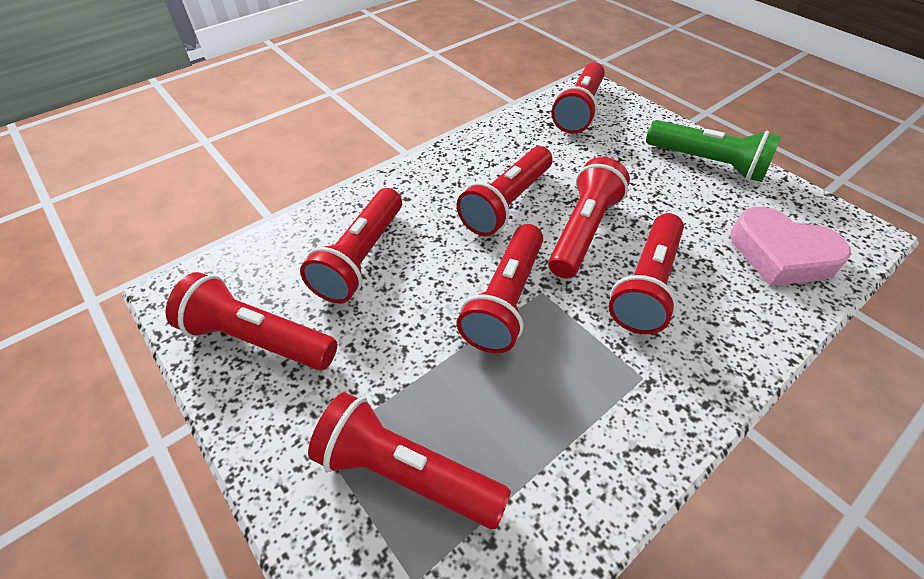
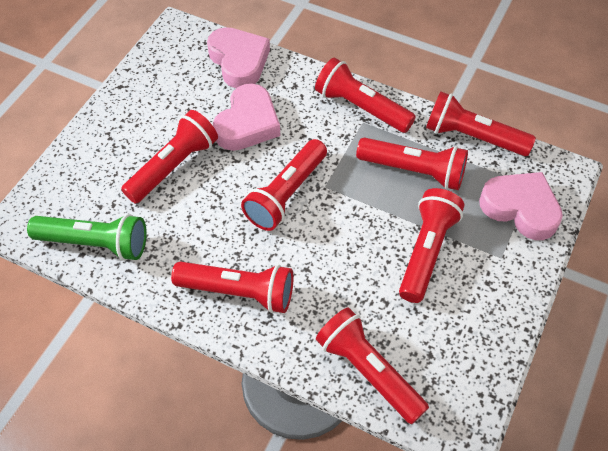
pink heart: 1 -> 3

